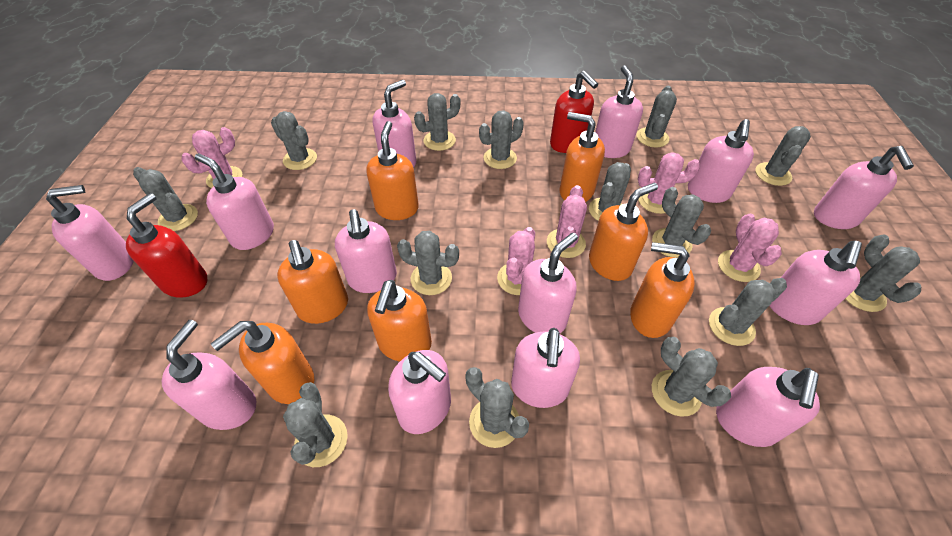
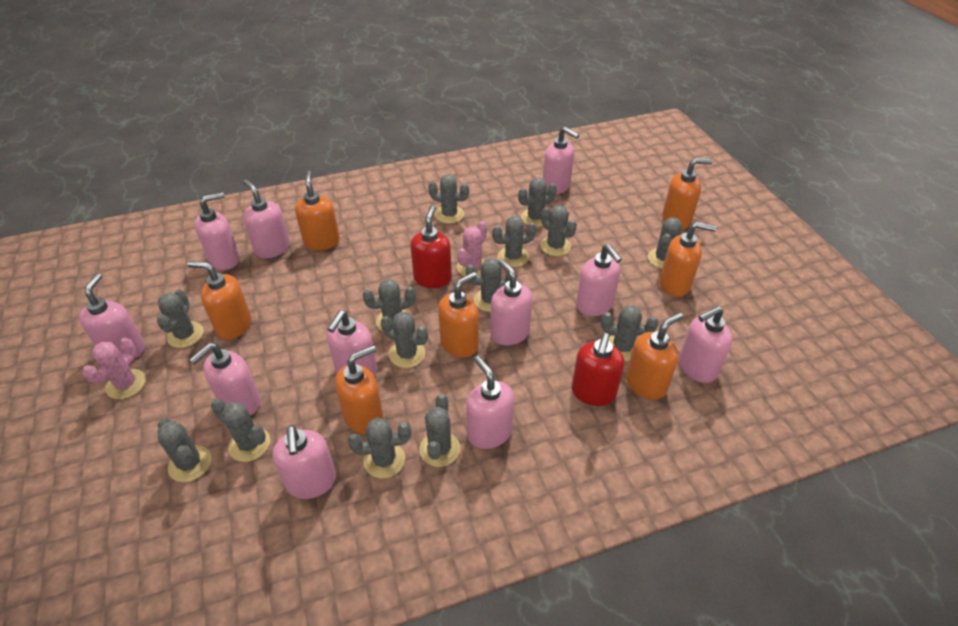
pink cactus: 5 -> 2
pink soap dispenser: 13 -> 11

